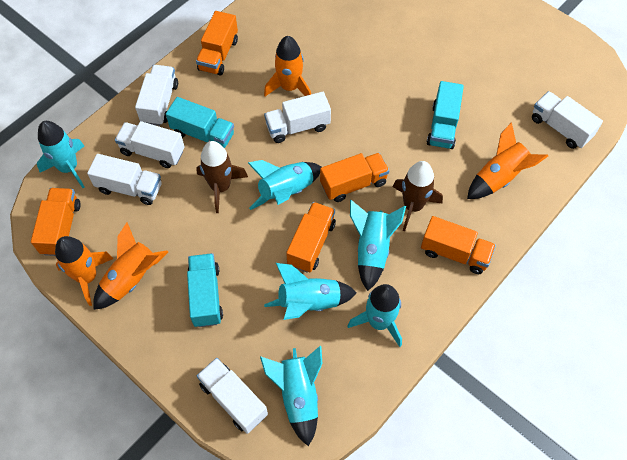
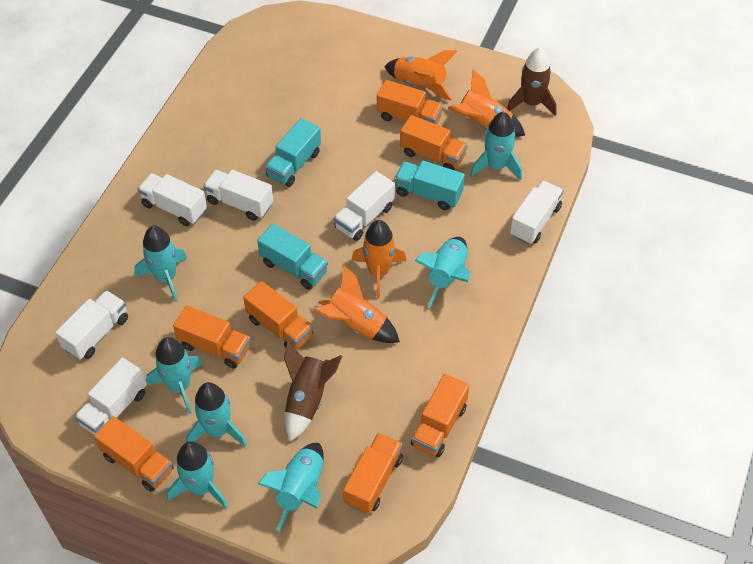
orange truck: 5 -> 7
turquoise rocket: 6 -> 7

